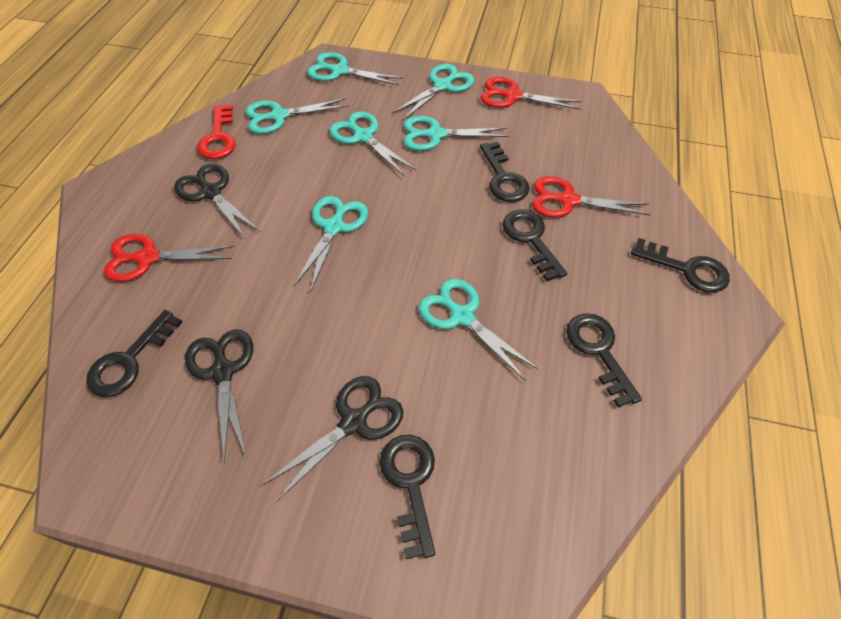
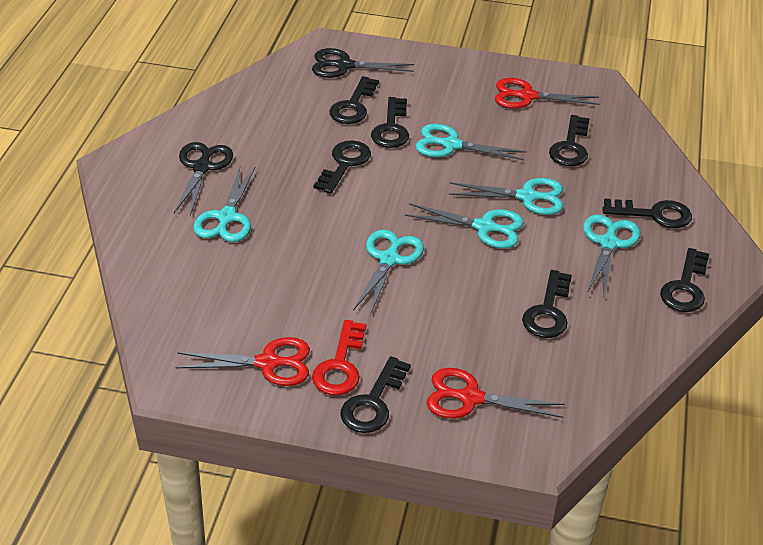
black key: 6 -> 8
black scissors: 3 -> 2
turquoise scissors: 7 -> 6

